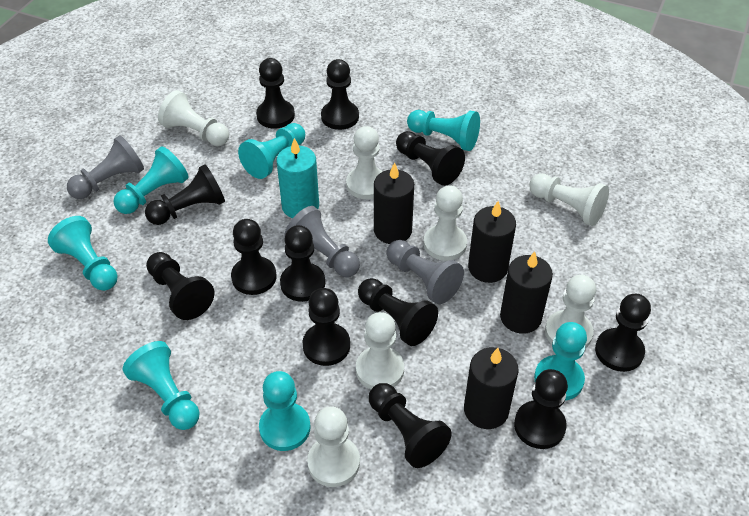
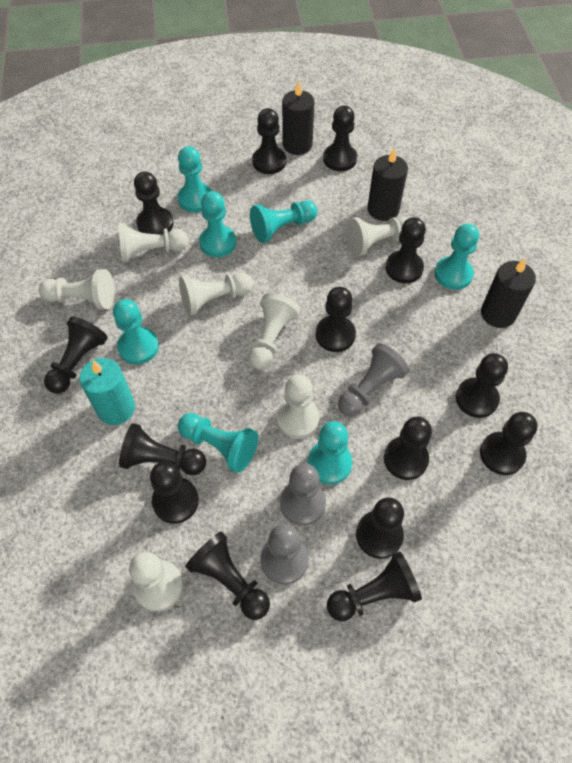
black candle: 4 -> 3
black pawn: 12 -> 14

